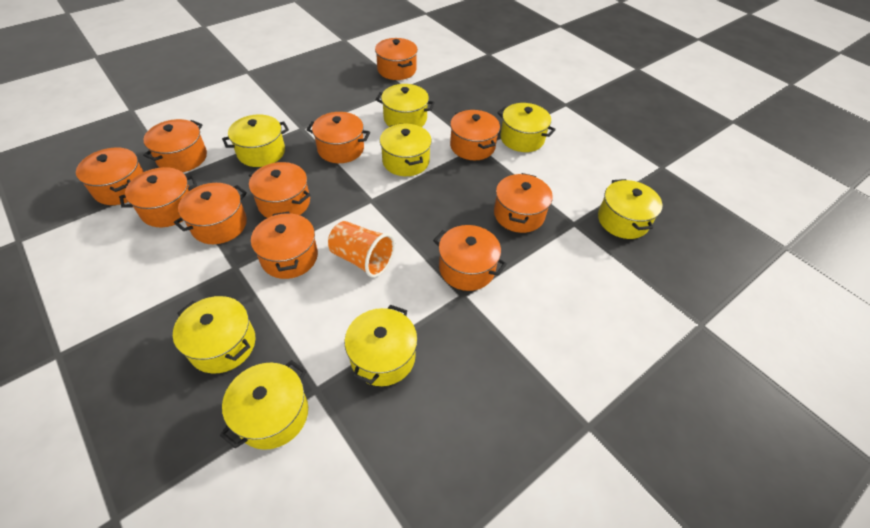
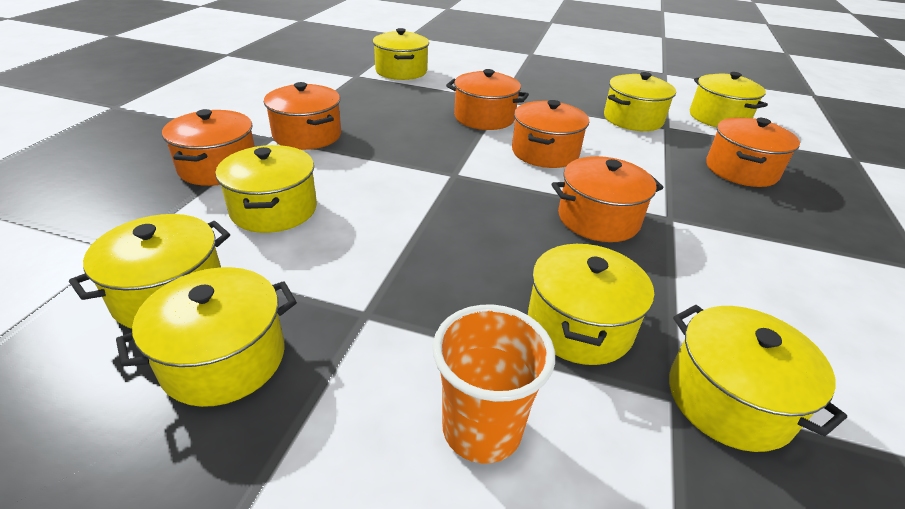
orange pot: 11 -> 6

